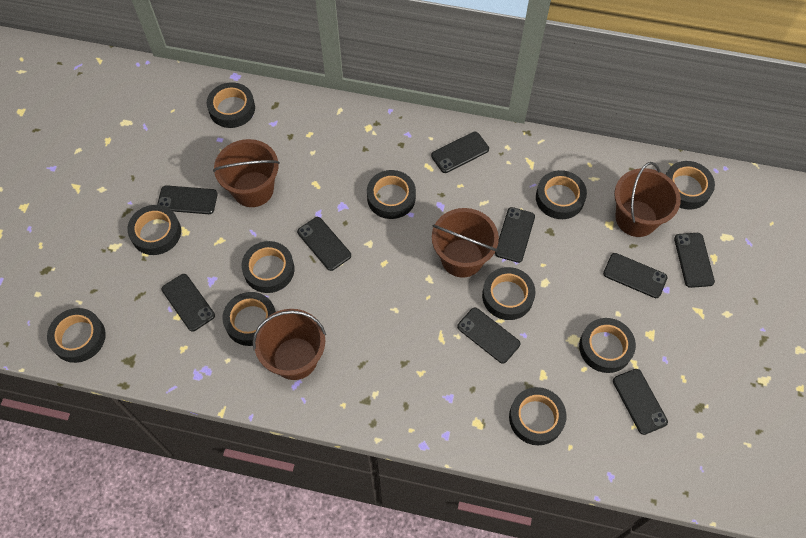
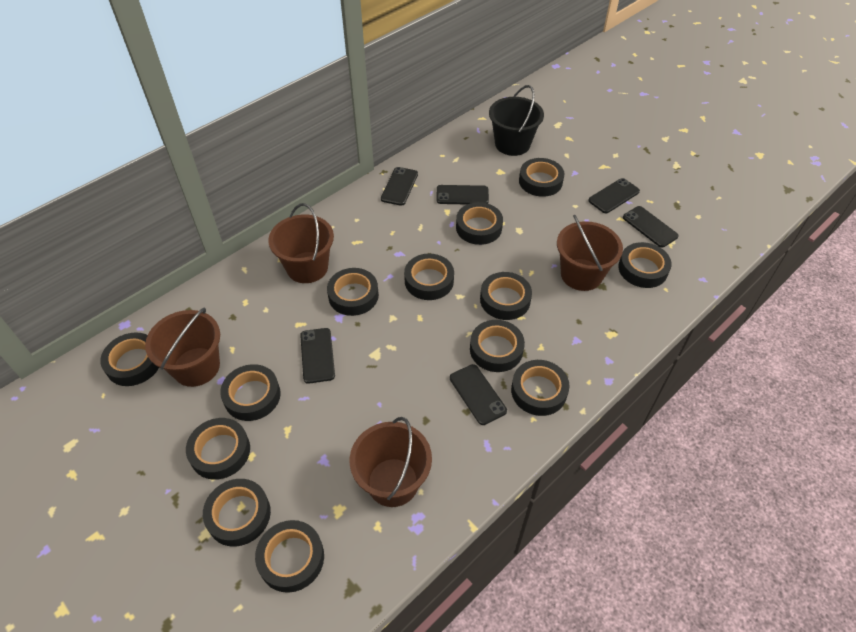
black bucket: 0 -> 1
black phone: 9 -> 6
black tape: 11 -> 13

